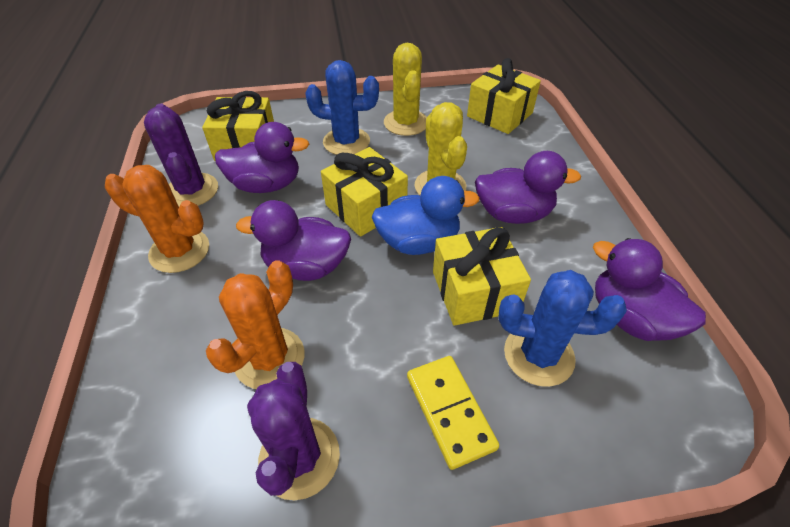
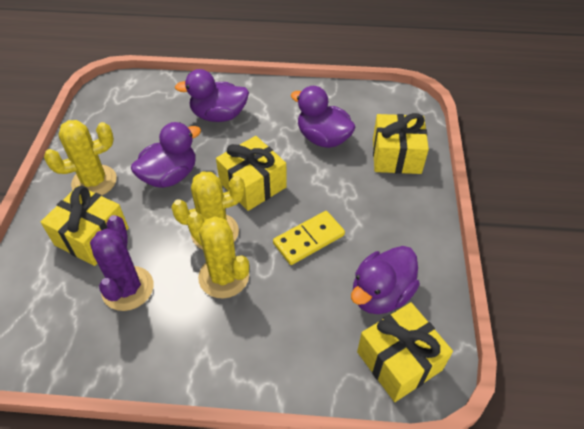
blue cactus: 2 -> 0
blue duck: 1 -> 0
orange cactus: 2 -> 0
purple cactus: 2 -> 1
yellow cactus: 2 -> 3

